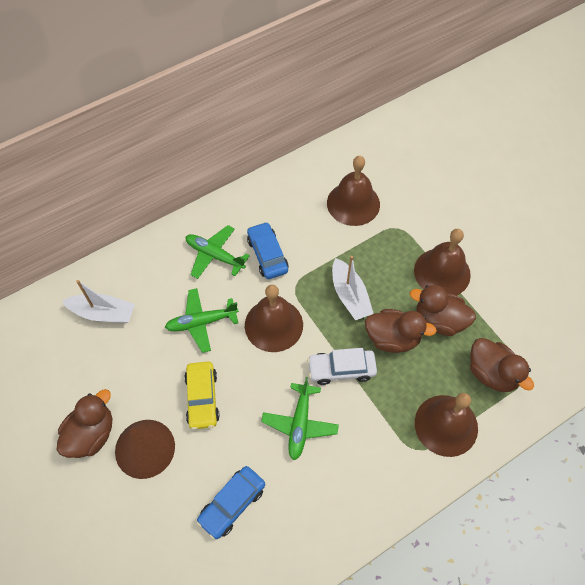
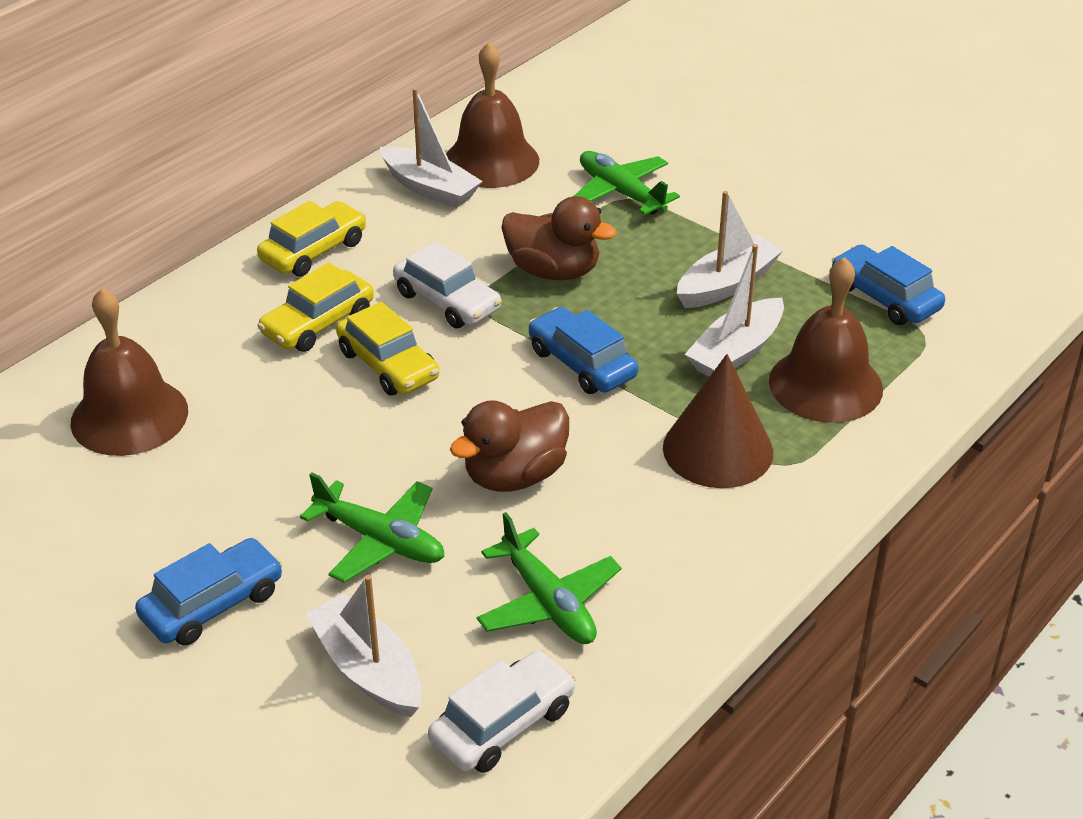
blue car: 2 -> 3
brown bell: 4 -> 3
brown duck: 4 -> 2
white boat: 2 -> 4
white car: 1 -> 2
yellow car: 1 -> 3

